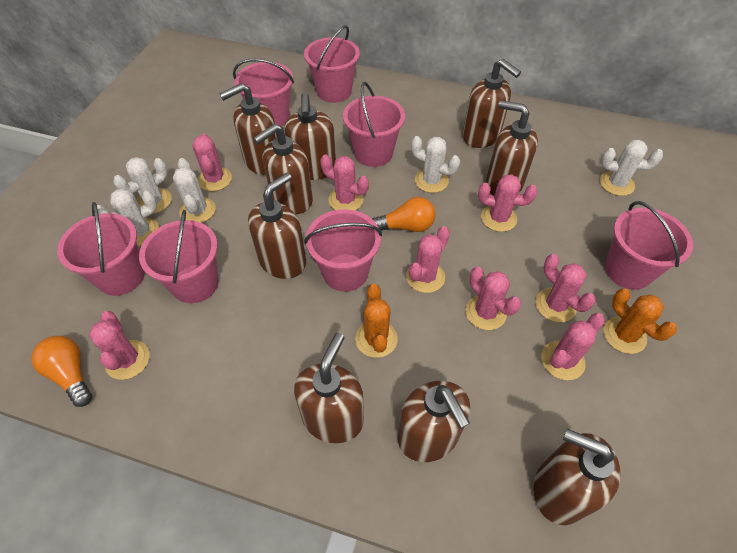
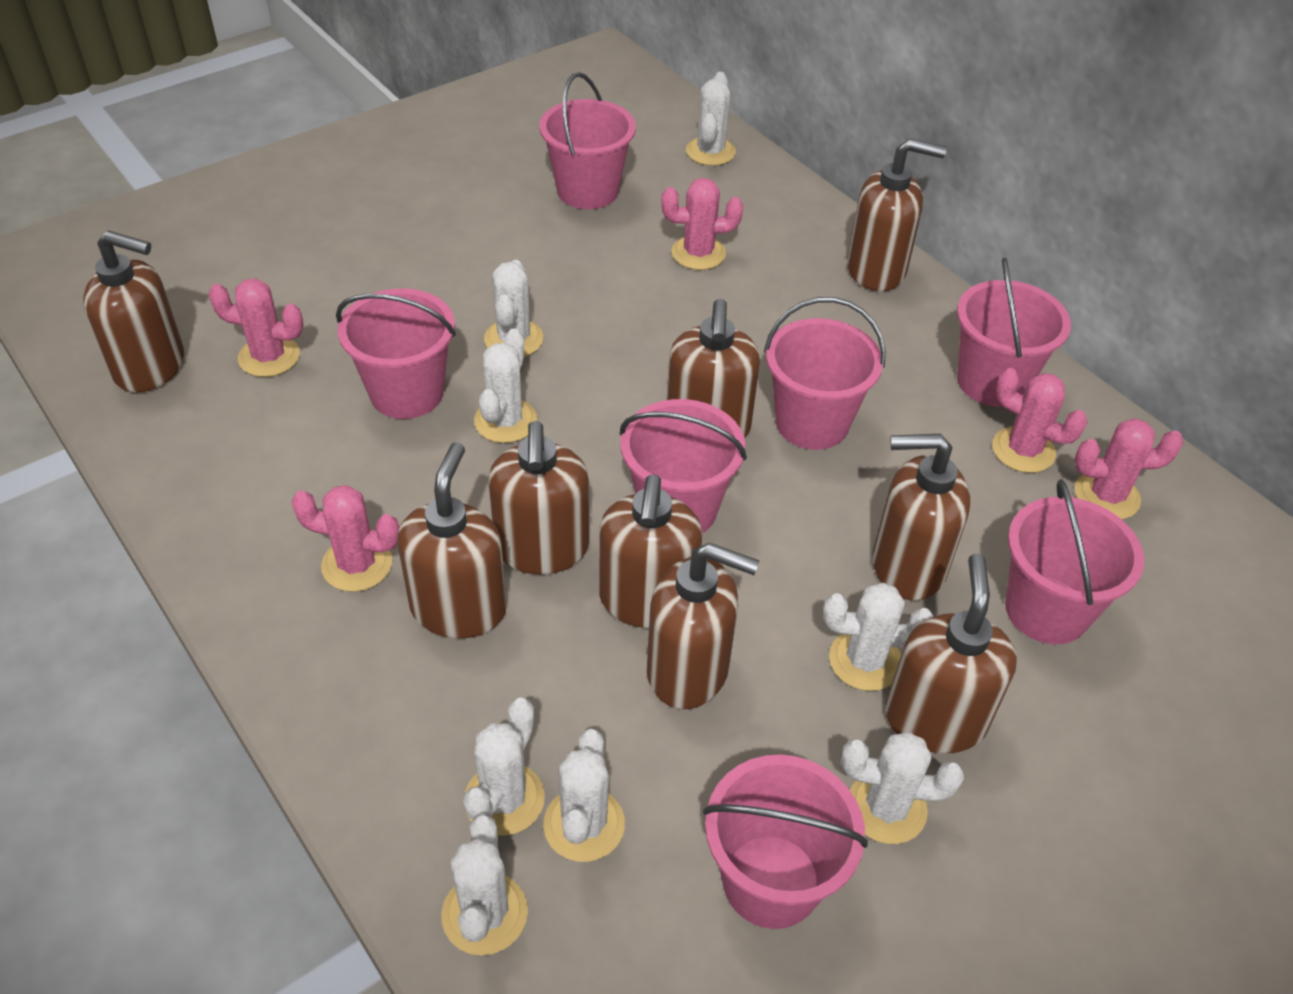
orange cactus: 2 -> 0
orange light bulb: 2 -> 0
pink cactus: 8 -> 5
white cactus: 5 -> 8

